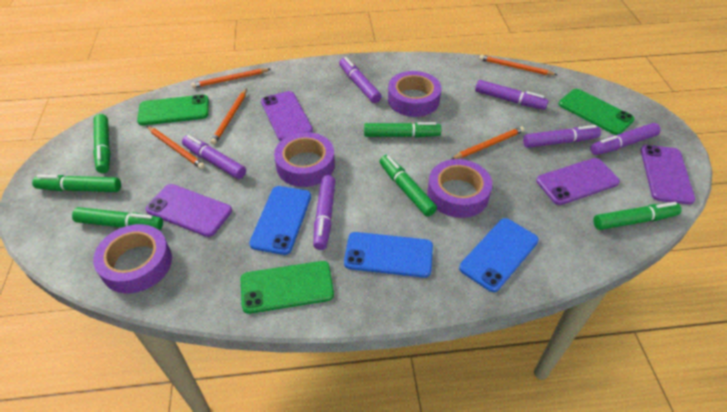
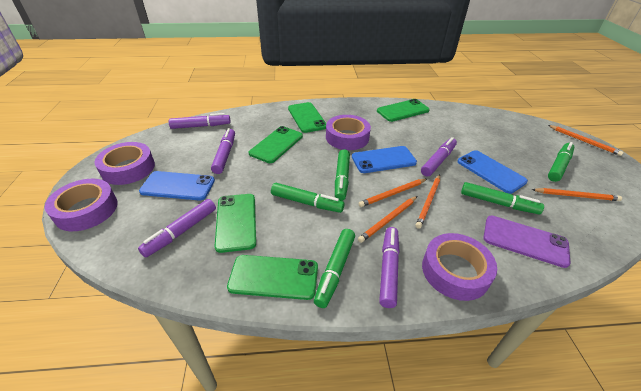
green marker: 6 -> 5
green phone: 3 -> 5
purple marker: 6 -> 5
purple phone: 4 -> 1

